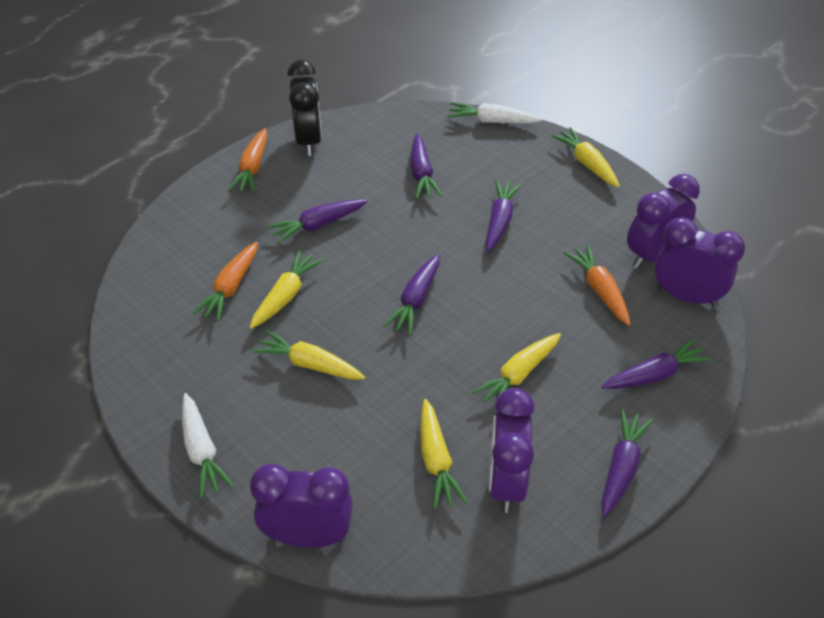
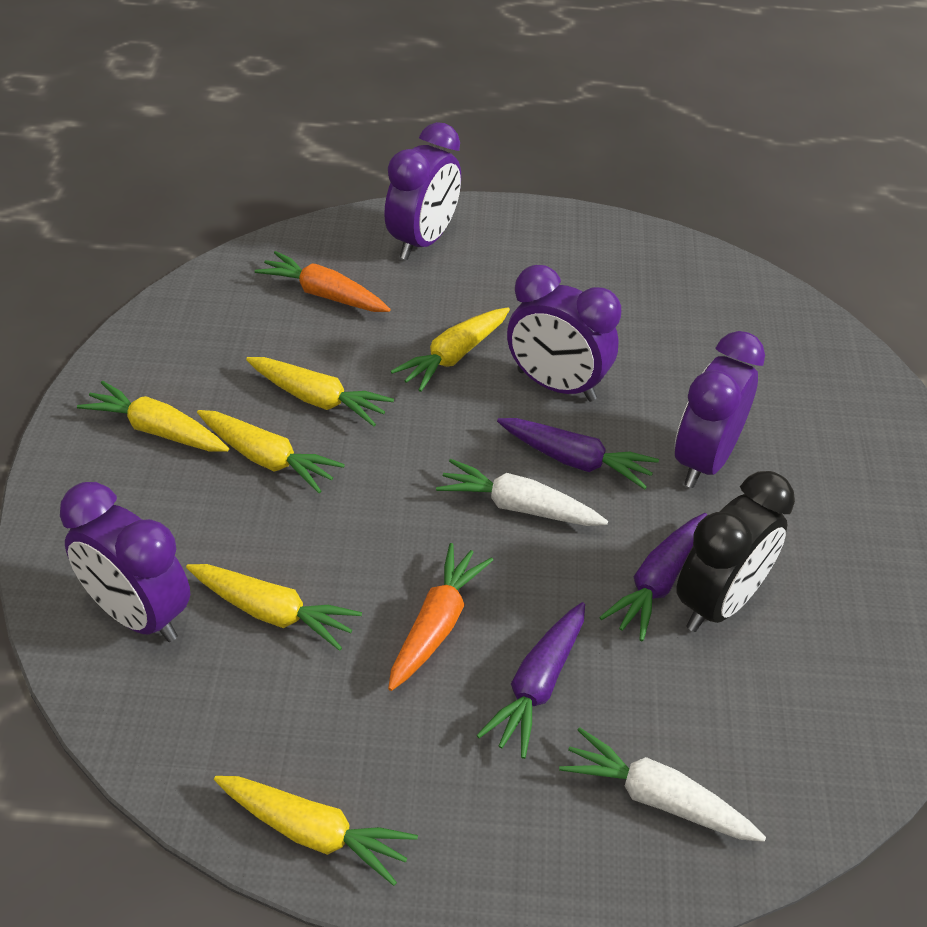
orange carrot: 3 -> 2
purple carrot: 6 -> 3
yellow carrot: 5 -> 6

